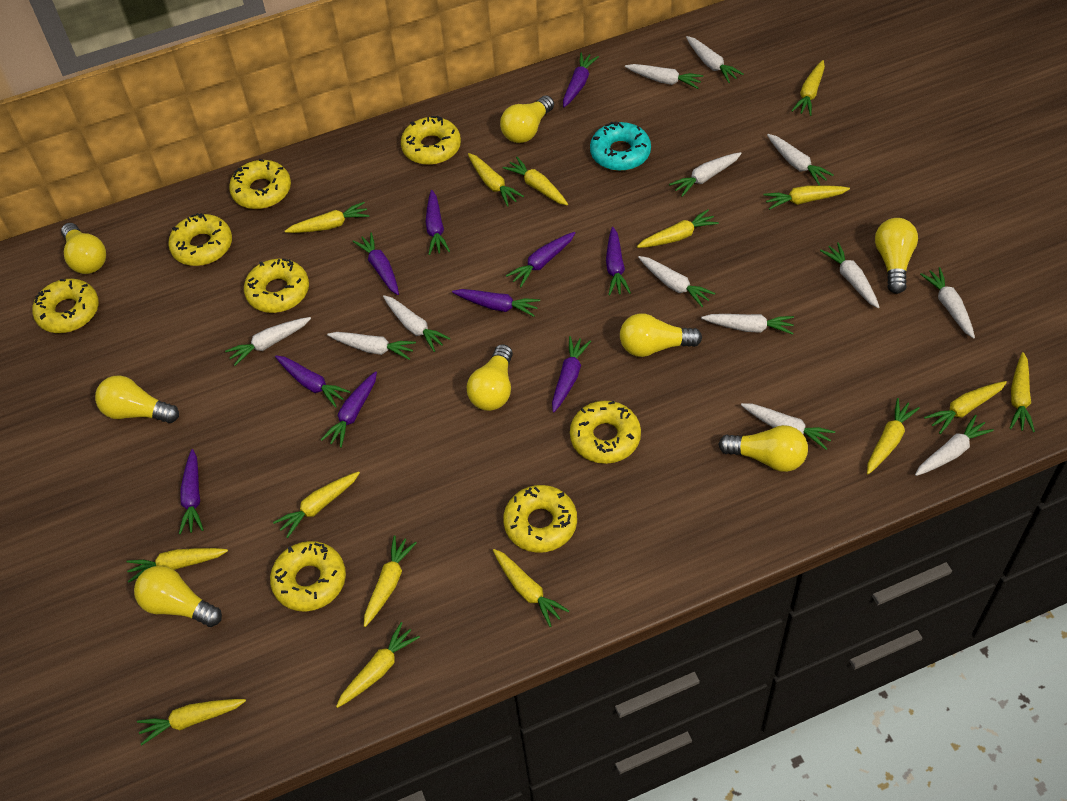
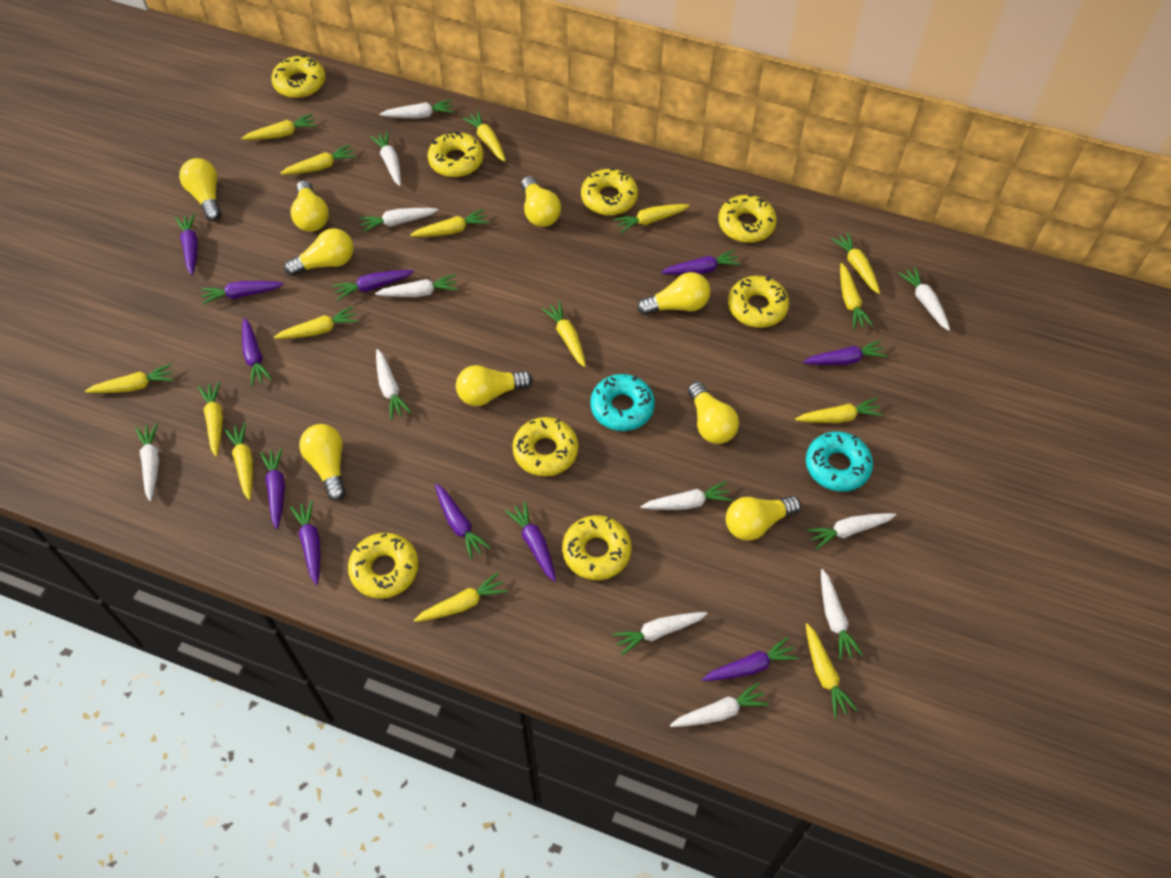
purple carrot: 10 -> 11
turquoise donut: 1 -> 2
white carrot: 13 -> 12
yellow light bulb: 8 -> 9

